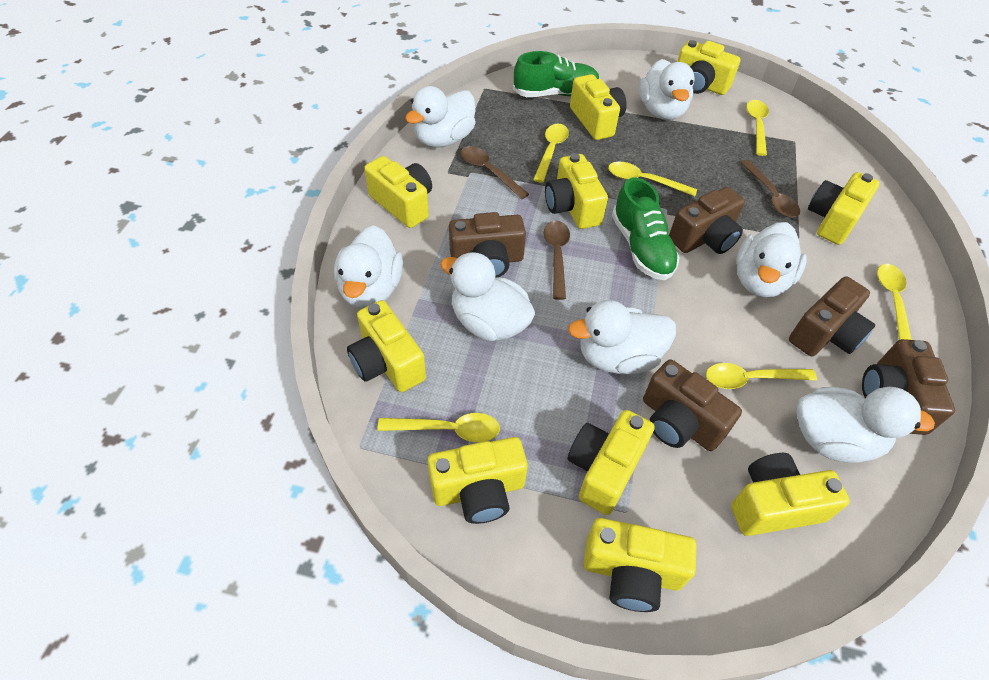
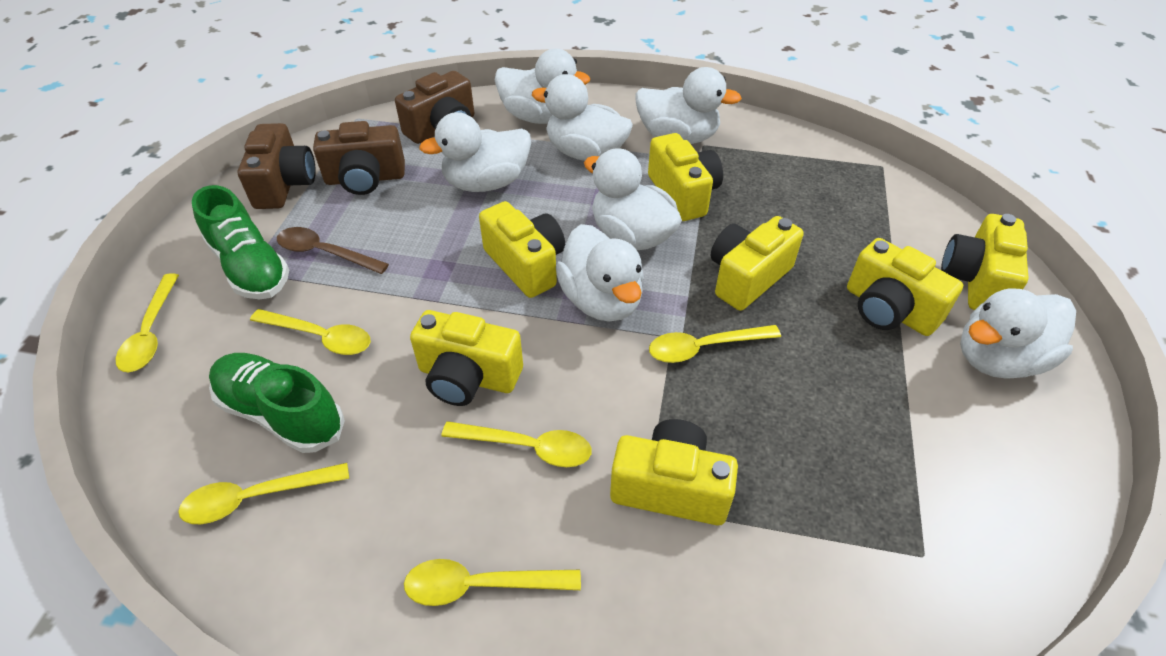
brown camera: 5 -> 3
brown spoon: 3 -> 1
yellow camera: 10 -> 7

